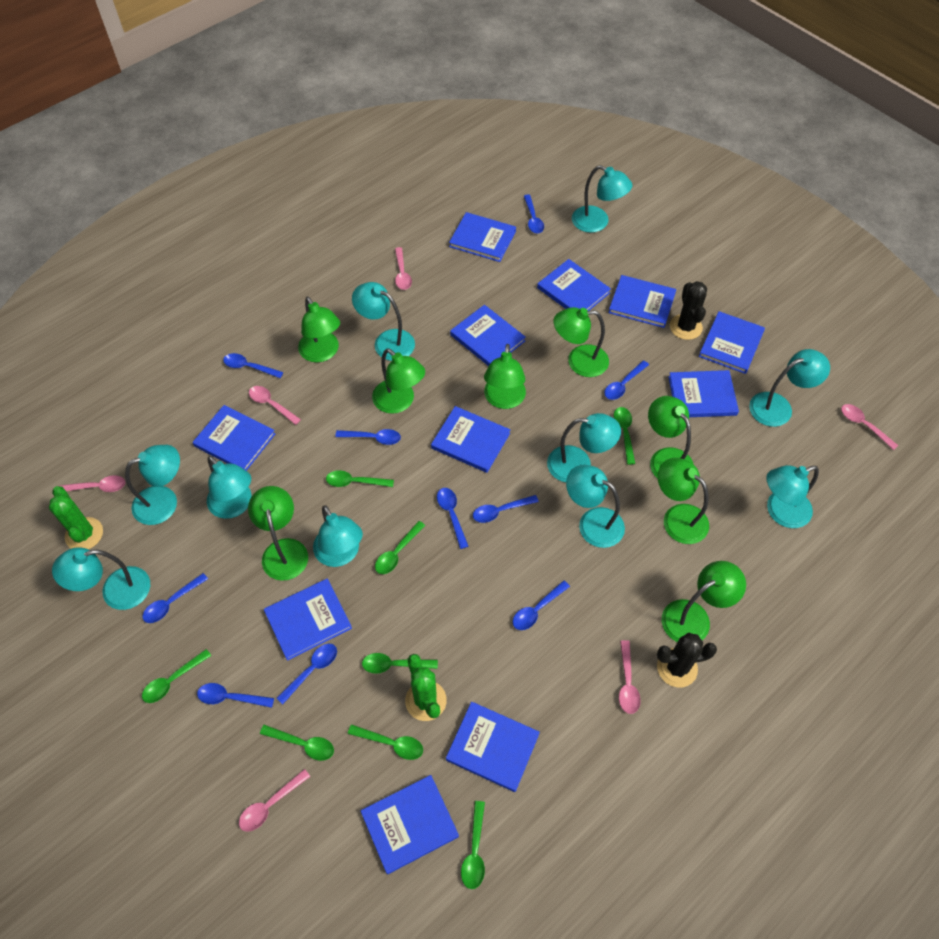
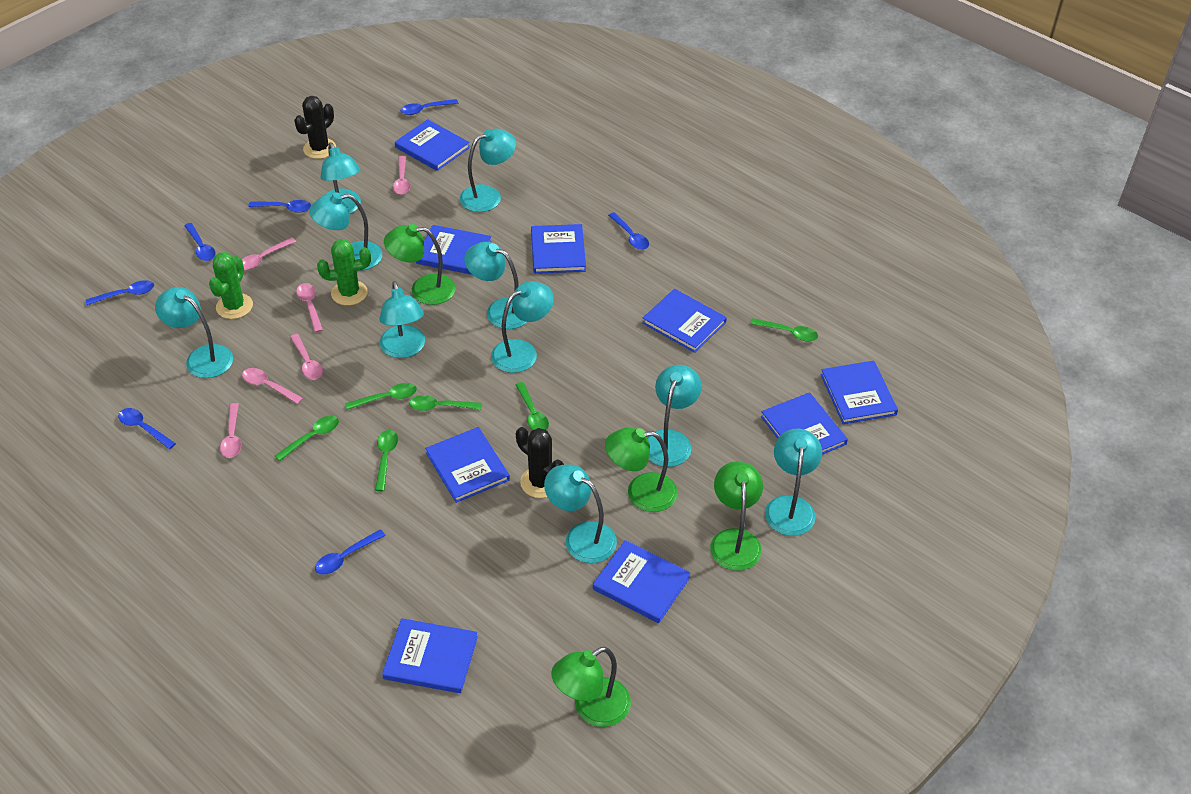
blue book: 11 -> 9
blue spoon: 10 -> 7
green lamp: 8 -> 4
green spoon: 8 -> 6

